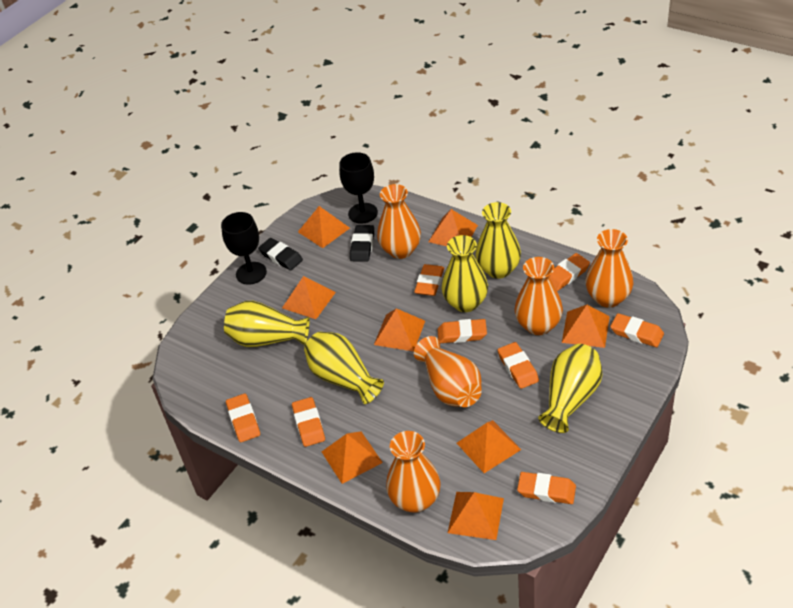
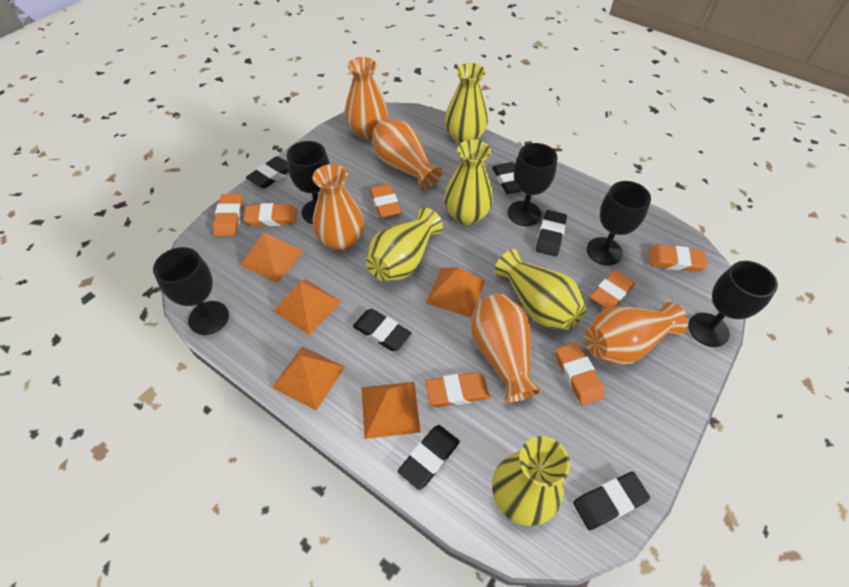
black eraser: 2 -> 6
black goblet: 2 -> 5
orange eraser: 8 -> 7
orange pyramid: 8 -> 5

